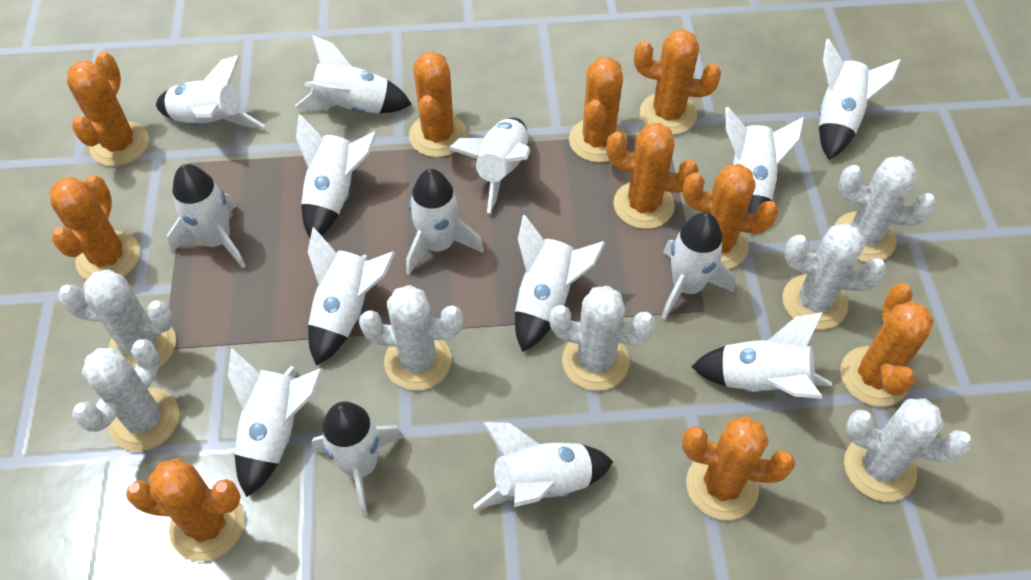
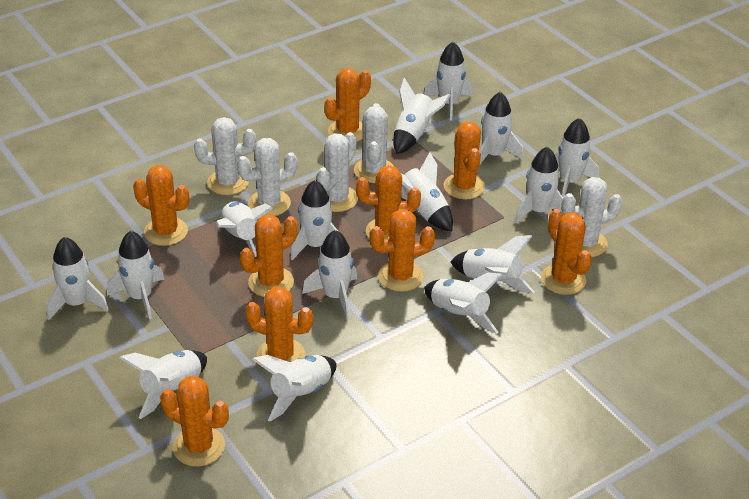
orange cactus: 10 -> 9
white cactus: 7 -> 5

